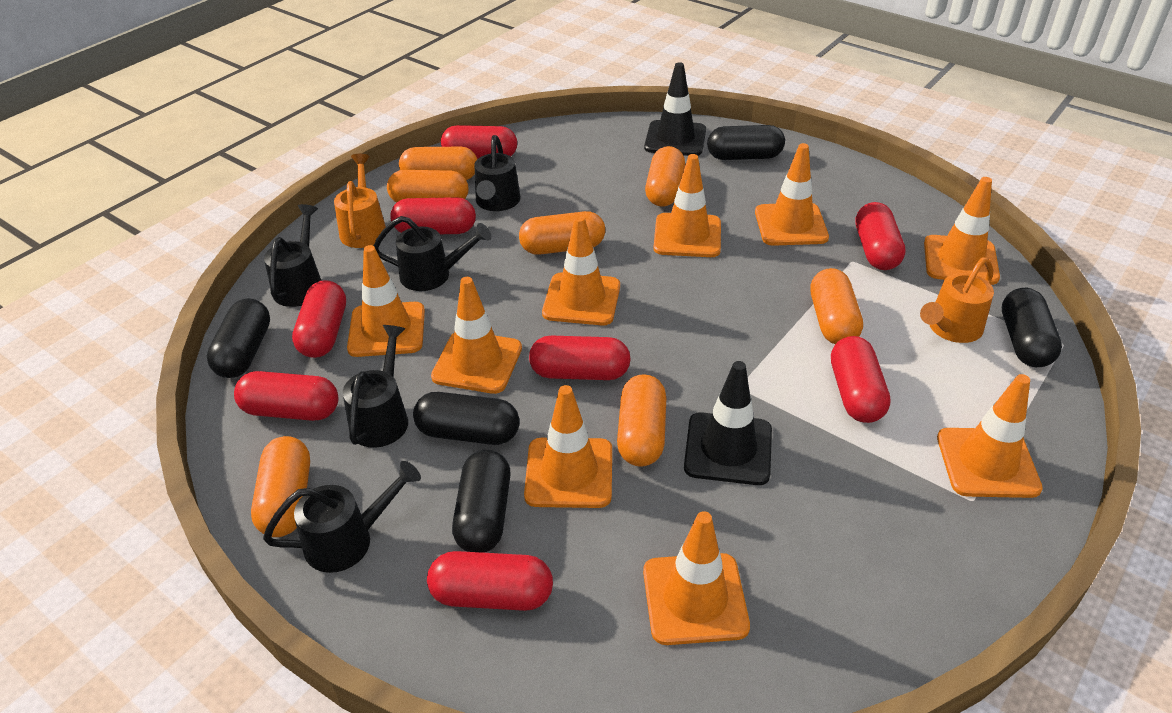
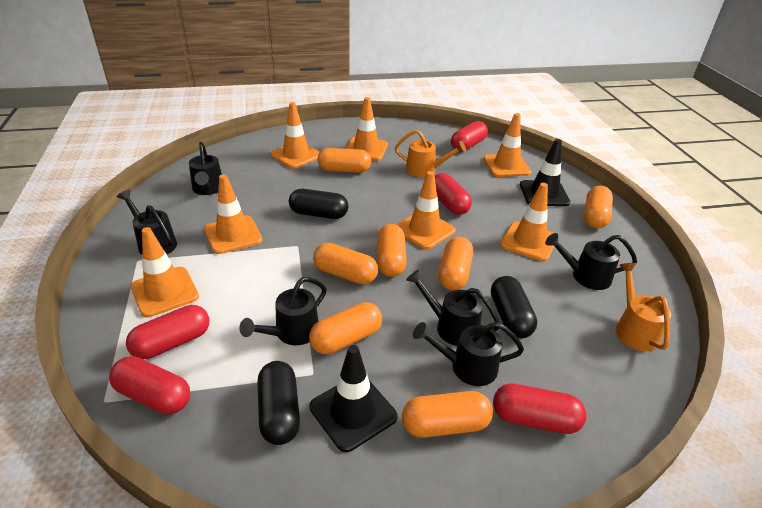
black capsule: 5 -> 3
black watering can: 5 -> 6
orange traffic cone: 9 -> 7
red capsule: 8 -> 5

